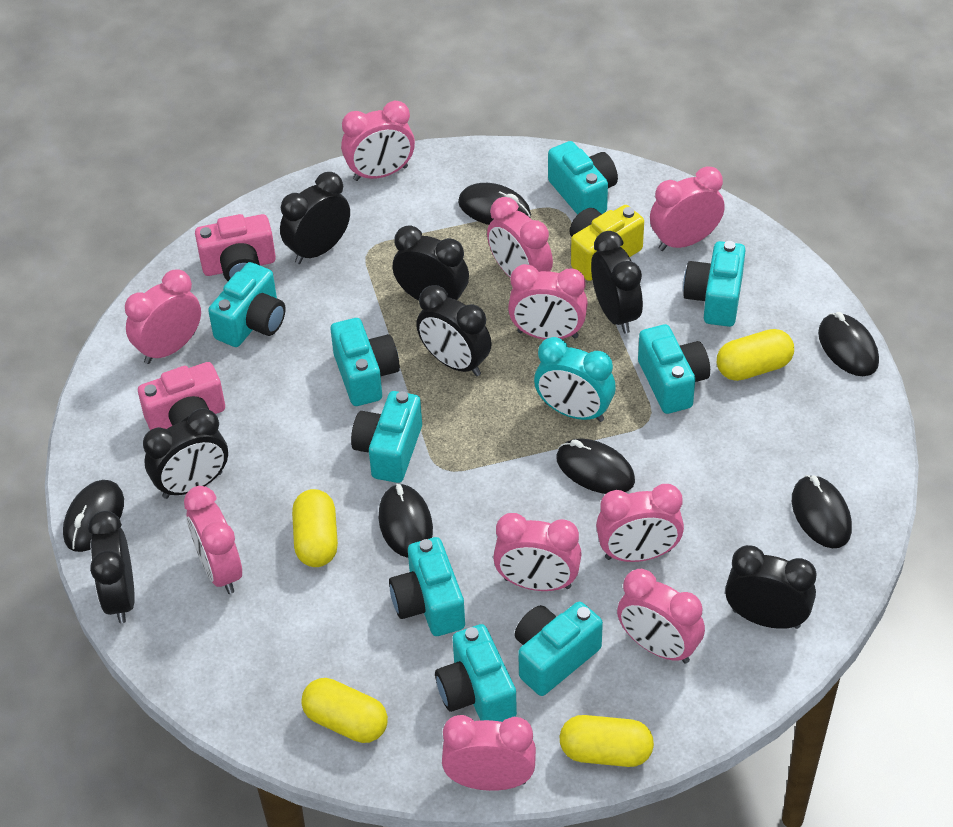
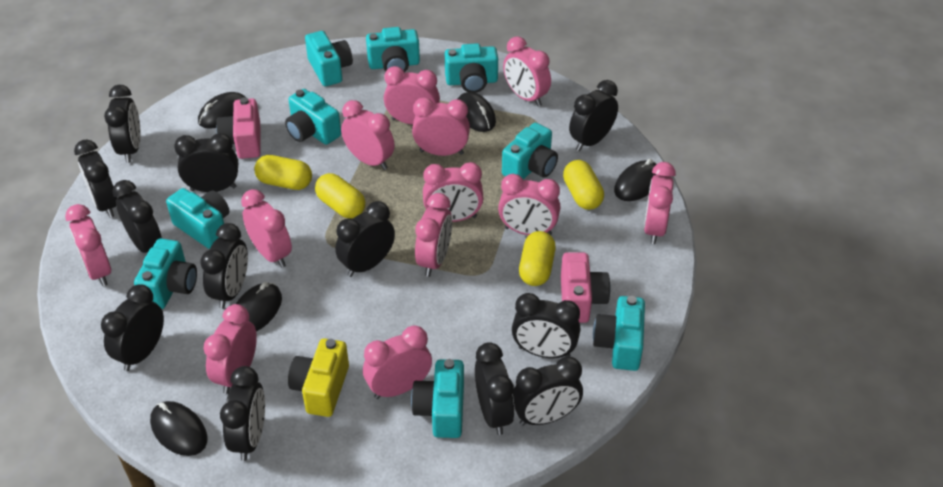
black clock: 7 -> 12
black mouse: 6 -> 5
pink clock: 10 -> 12
turquoise clock: 1 -> 0

